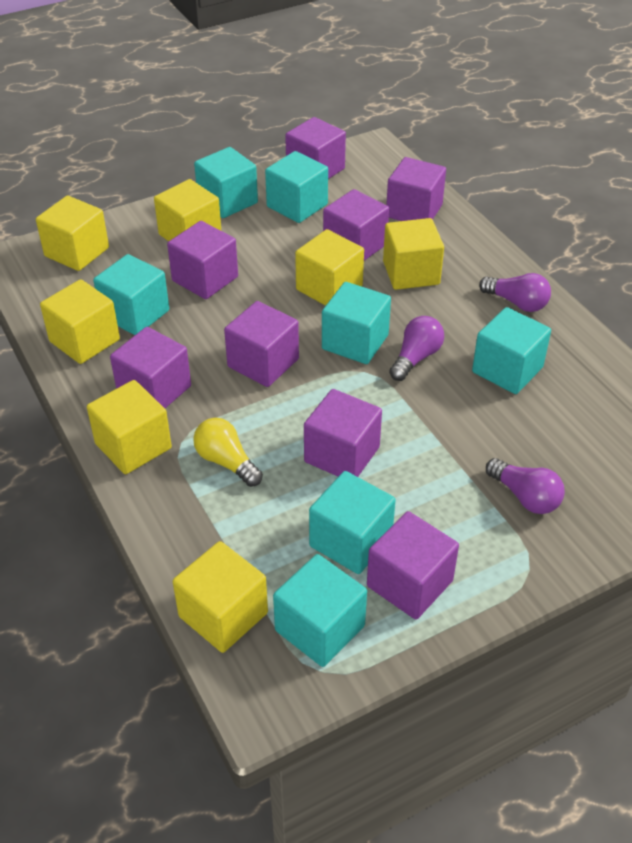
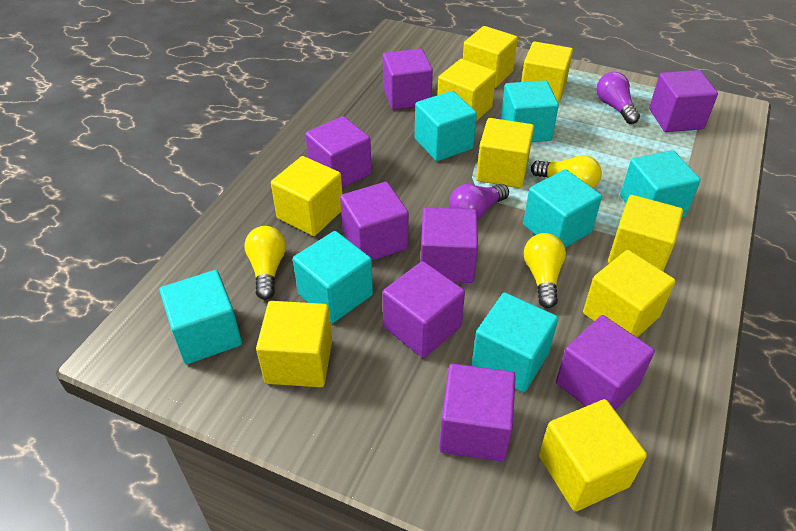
purple light bulb: 3 -> 2
yellow cube: 7 -> 9
yellow light bulb: 1 -> 3

